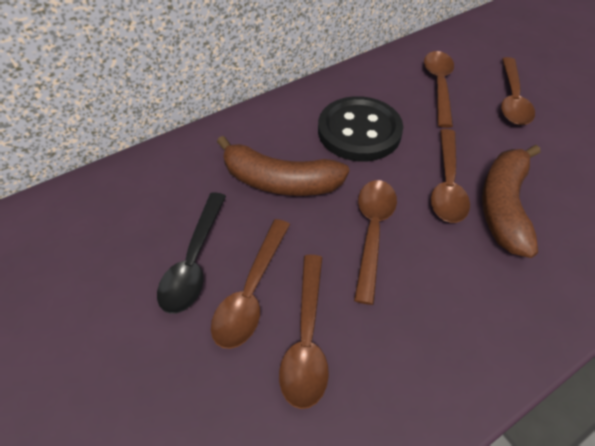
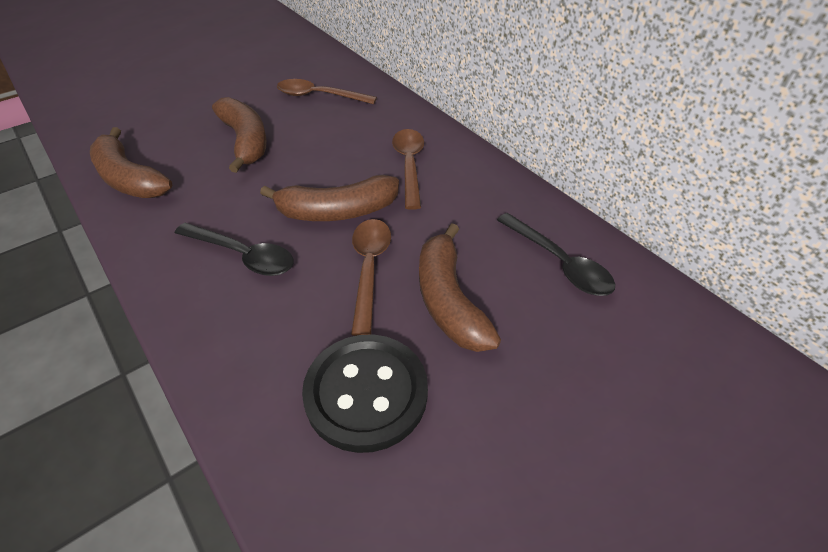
black spoon: 1 -> 2
brown banana: 2 -> 4
brown spoon: 6 -> 3

